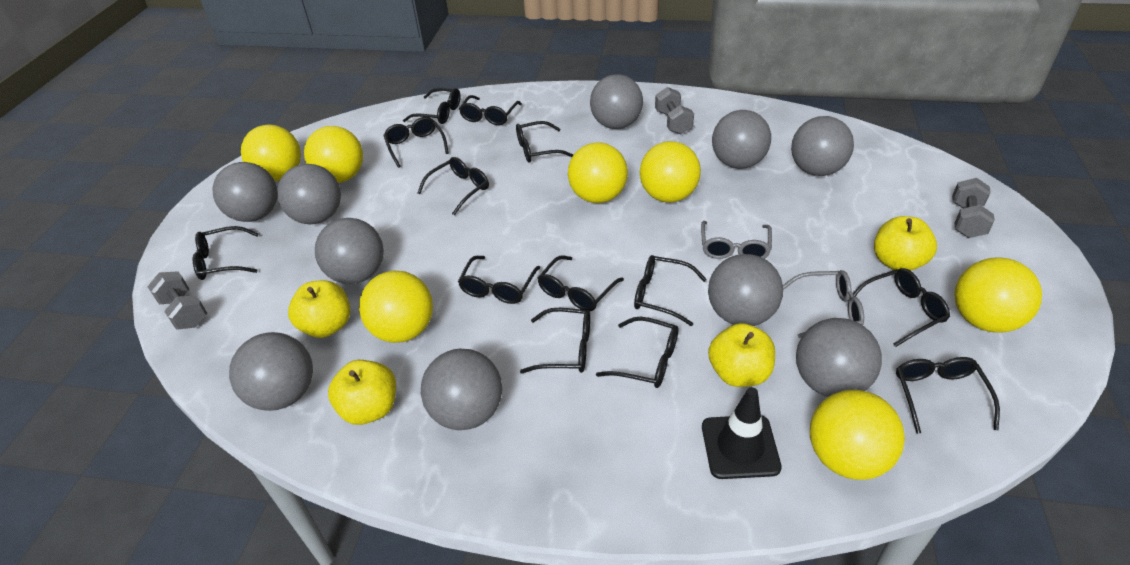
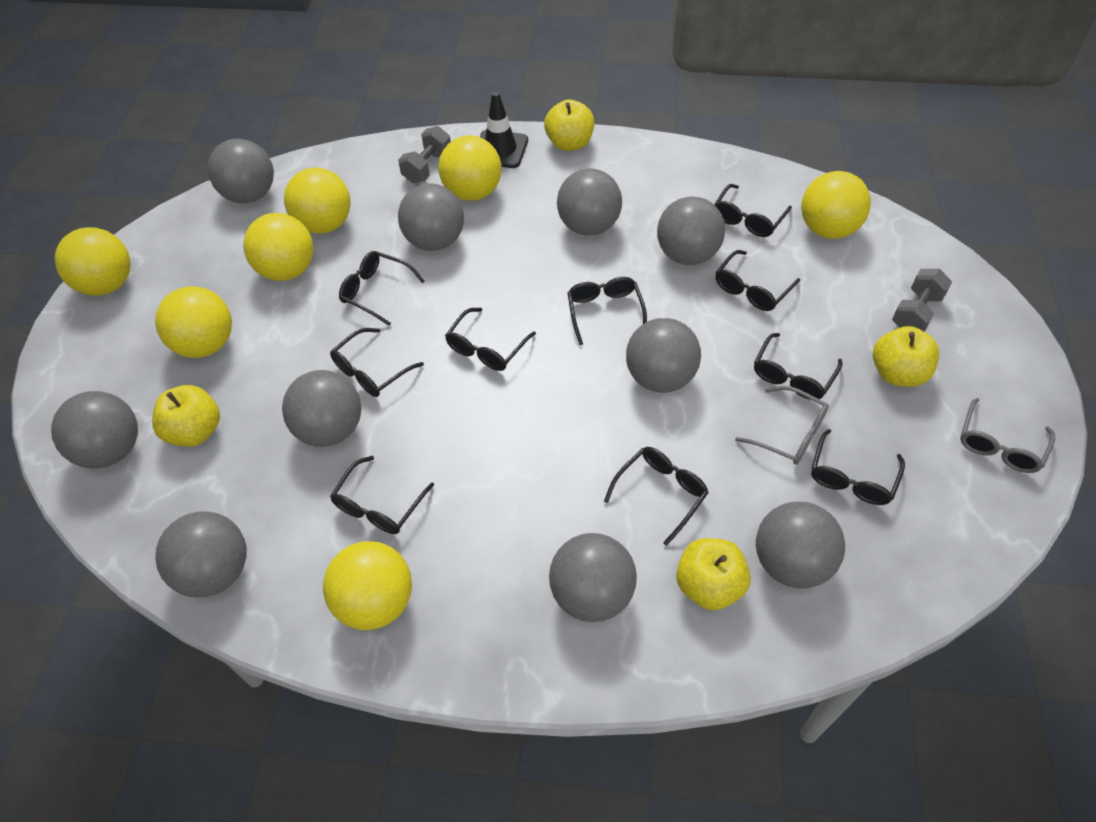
black glasses: 13 -> 10
grey dumbbell: 3 -> 2

